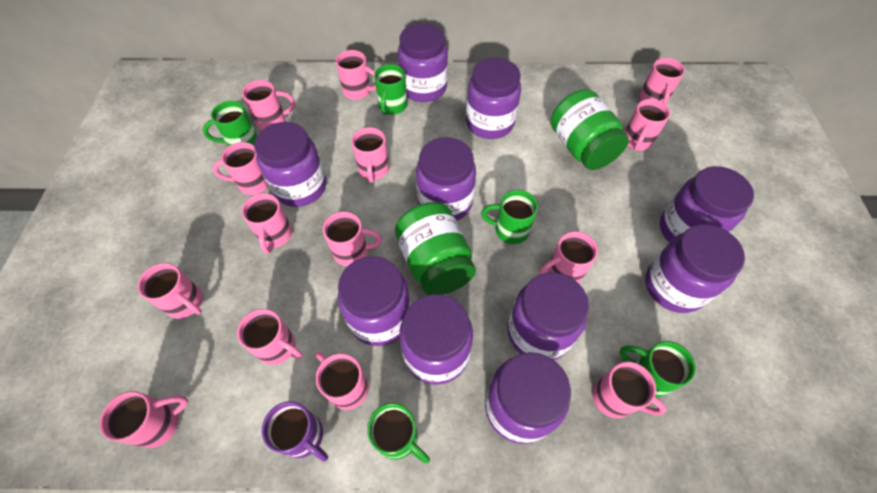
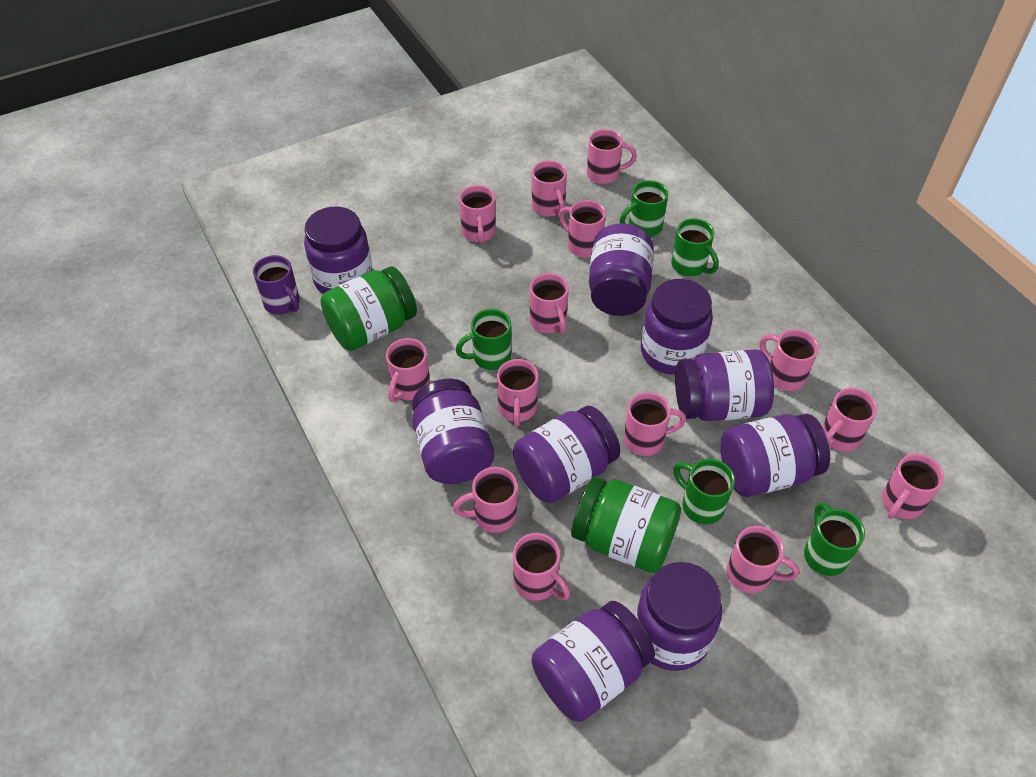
purple jar: 10 -> 9

